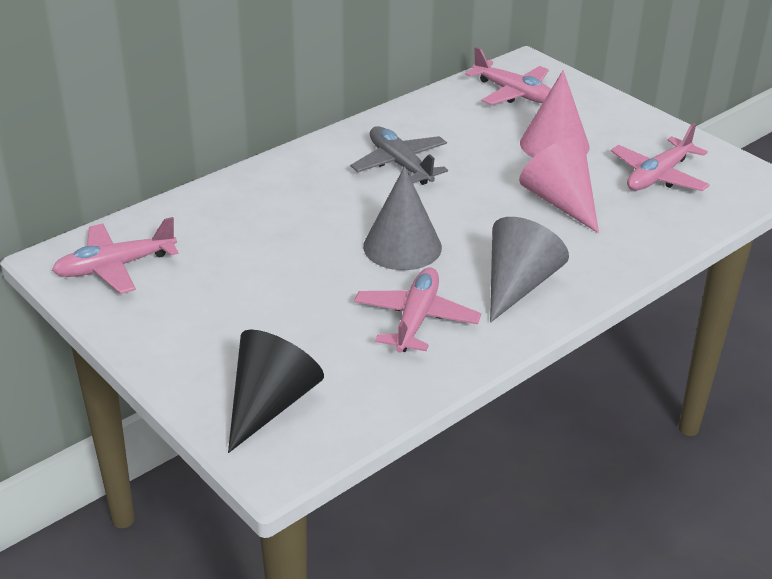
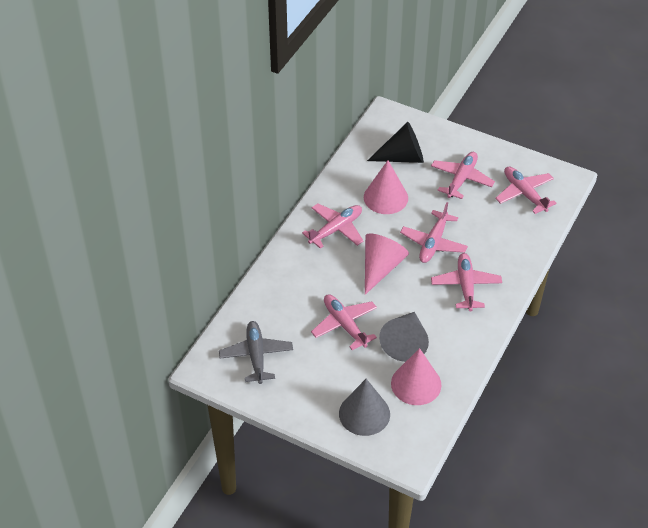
pink cone: 2 -> 3
pink plane: 4 -> 6

